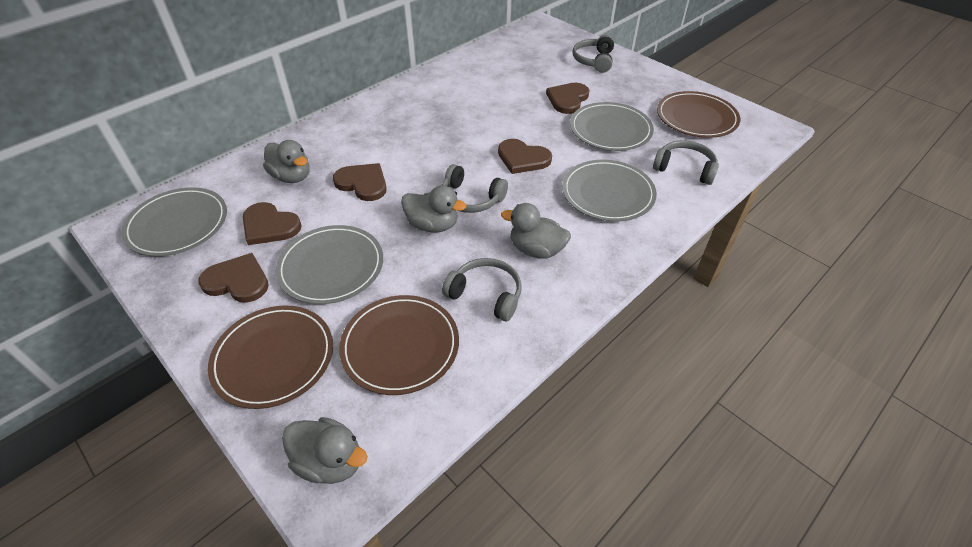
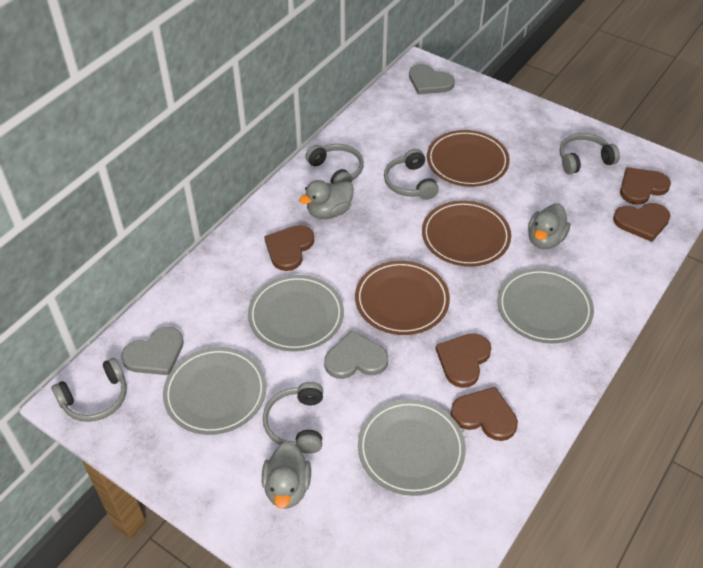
grey duck: 4 -> 3
grey headphones: 4 -> 5
grey heart: 0 -> 3

